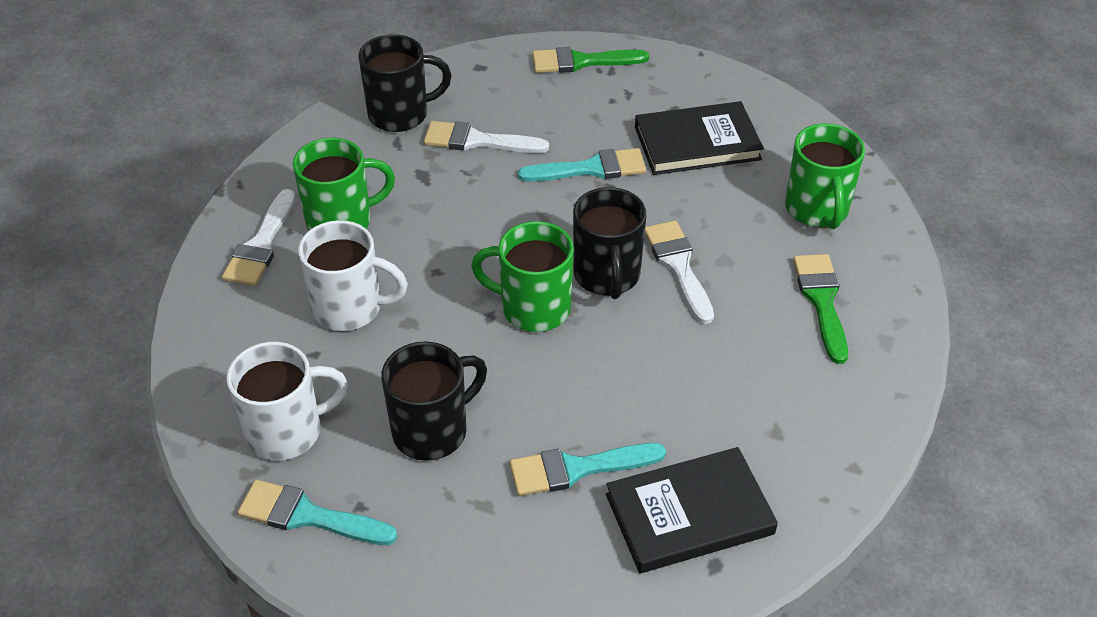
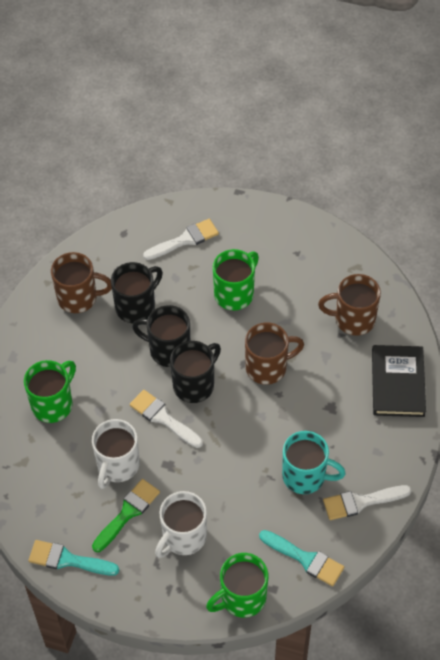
black book: 2 -> 1
brown mug: 0 -> 3
green brush: 2 -> 1
turquoise brush: 3 -> 2
turquoise mug: 0 -> 1

